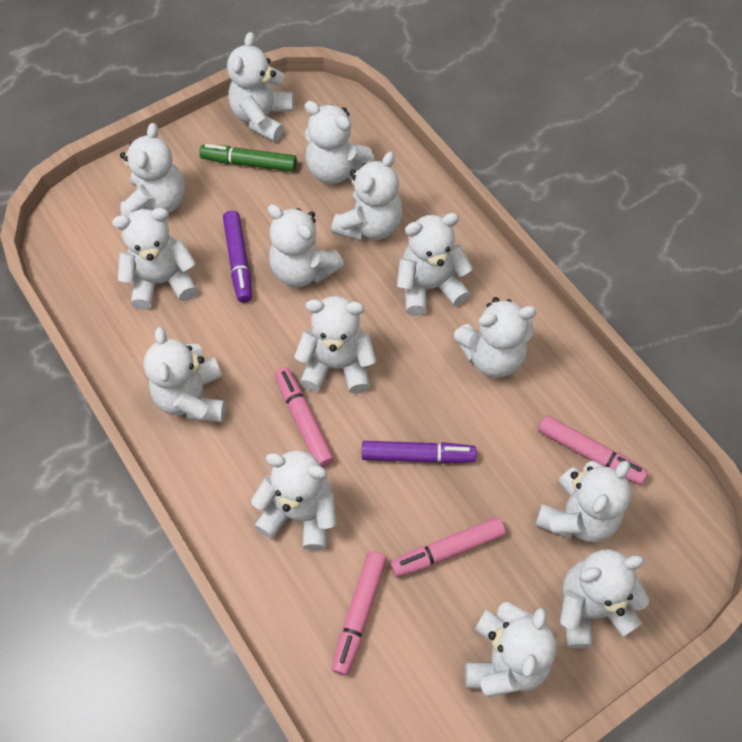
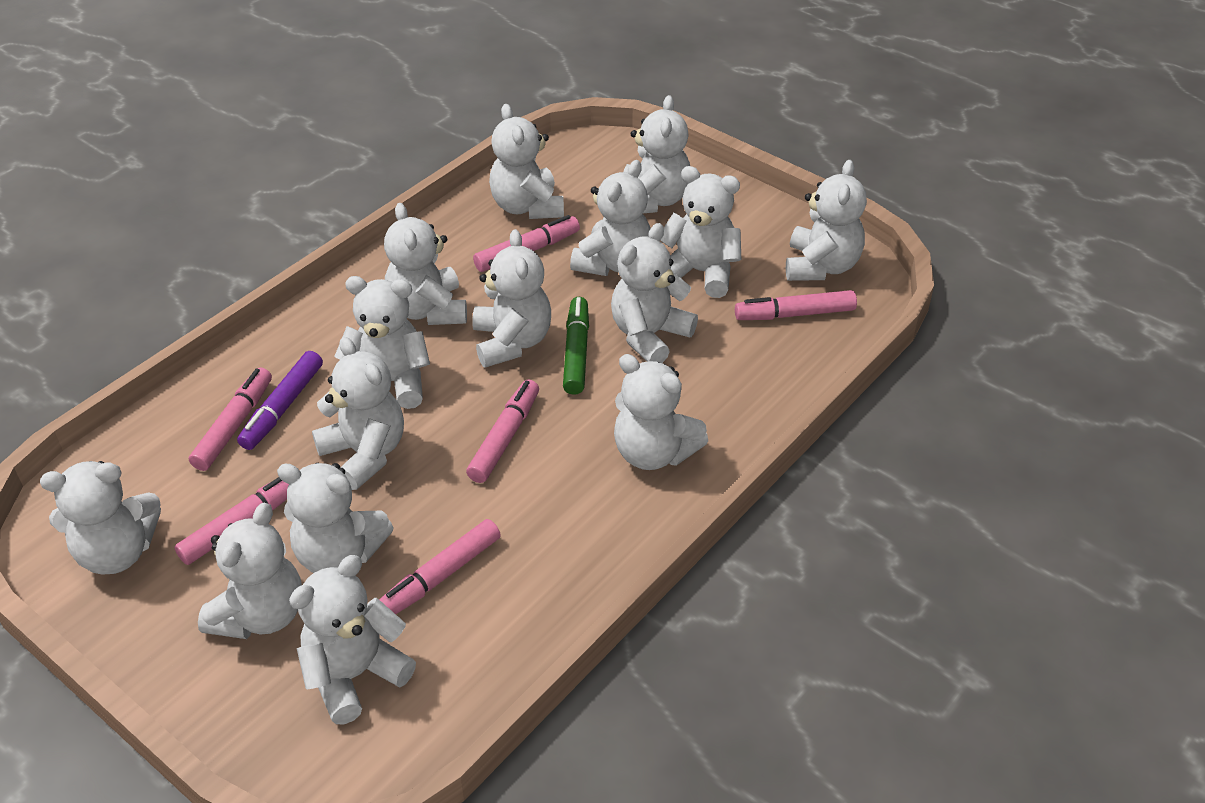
pink marker: 4 -> 6
purple marker: 2 -> 1
white teddy bear: 14 -> 15

